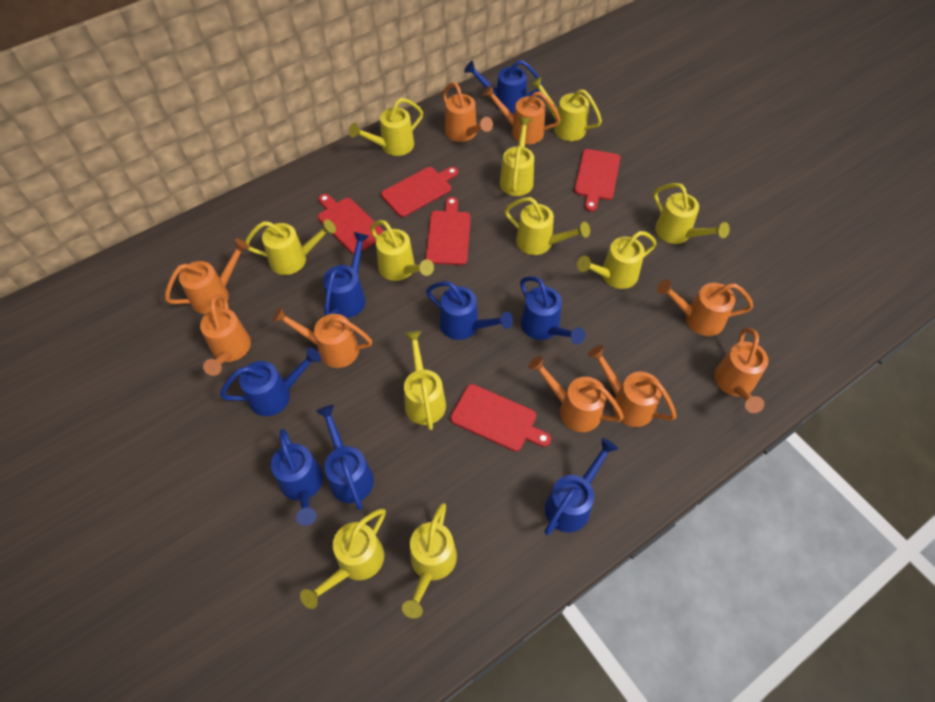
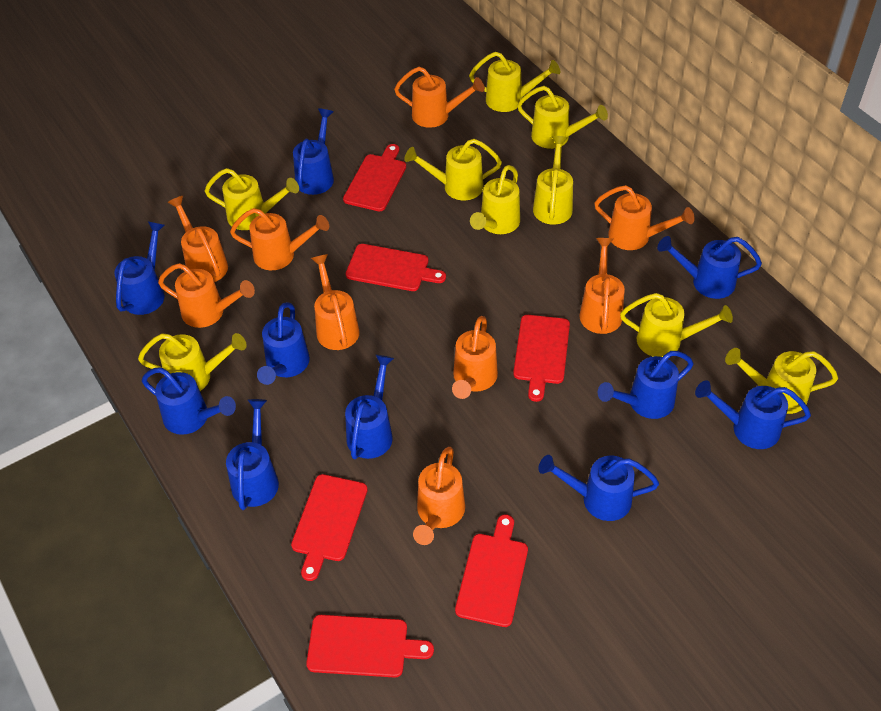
blue watering can: 8 -> 10
red cutting board: 5 -> 6
yellow watering can: 11 -> 9

